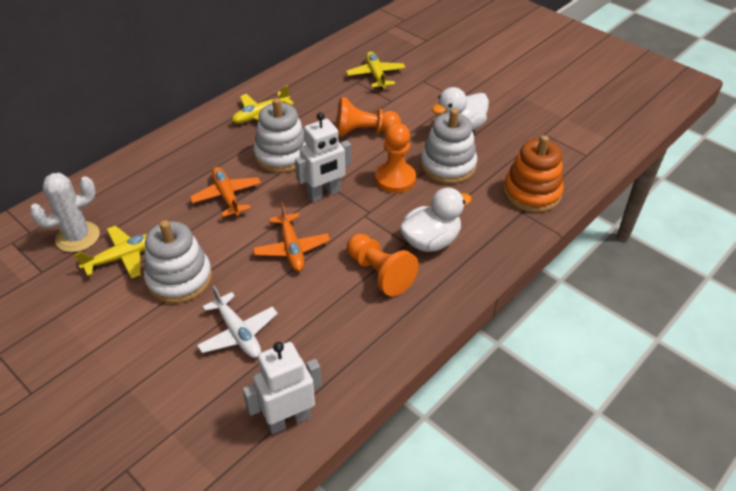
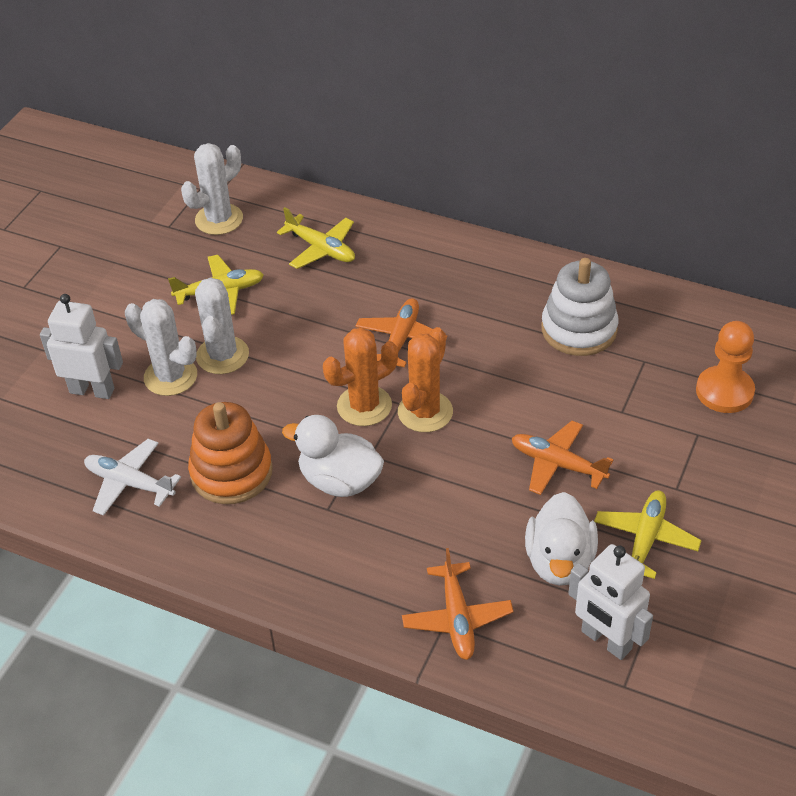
orange cactus: 0 -> 2
orange pawn: 3 -> 1
orange plane: 2 -> 3
white cactus: 1 -> 3
white stacking toy: 3 -> 1

